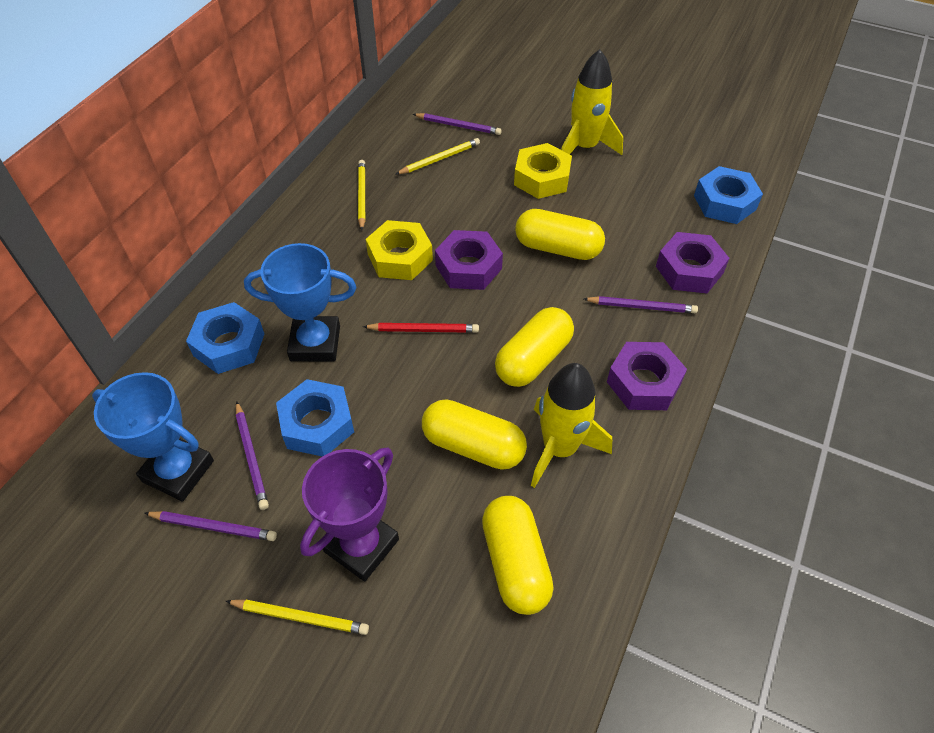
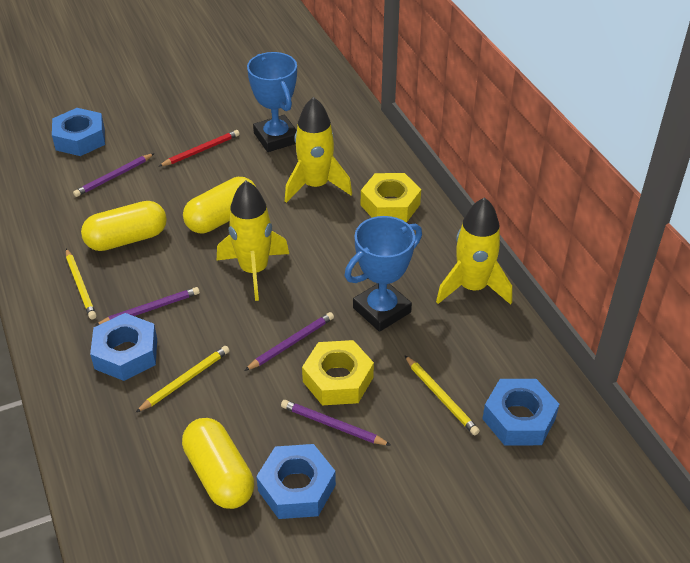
blue nut: 3 -> 4
purple nut: 3 -> 0
purple trophy: 1 -> 0
yellow capsule: 4 -> 3
yellow rocket: 2 -> 3

